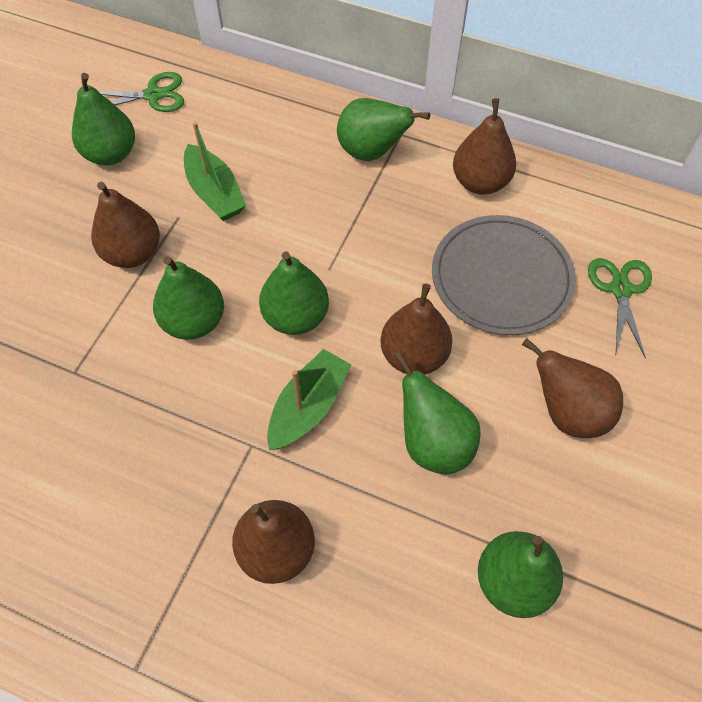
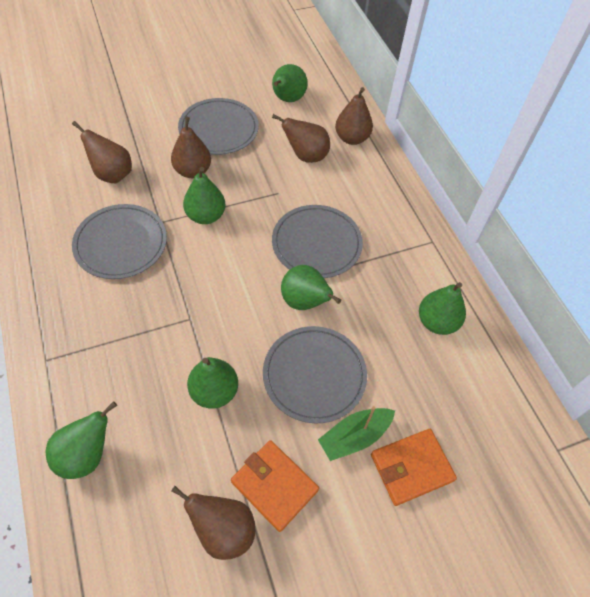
green boat: 2 -> 1
green scissors: 2 -> 0
grey plate: 1 -> 4
orange wallet: 0 -> 2

